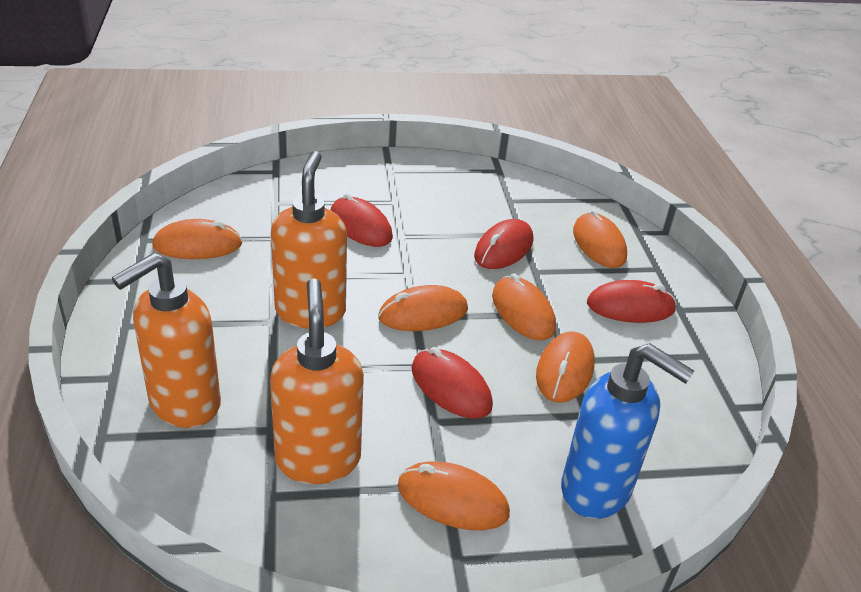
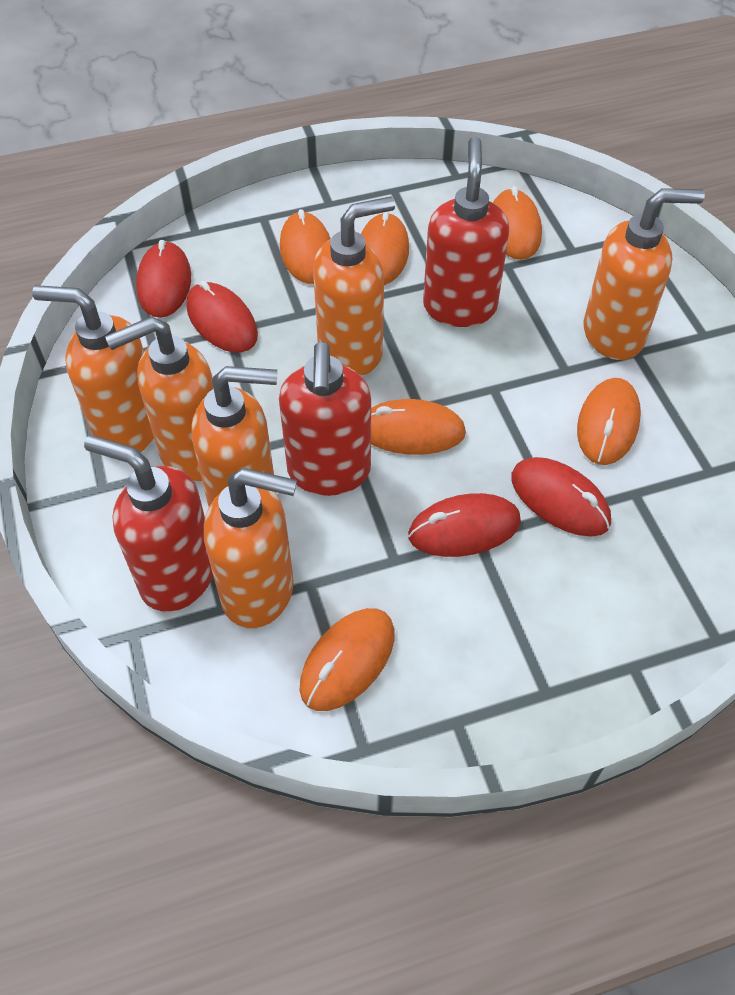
blue soap dispenser: 1 -> 0
orange soap dispenser: 3 -> 6
red soap dispenser: 0 -> 3

